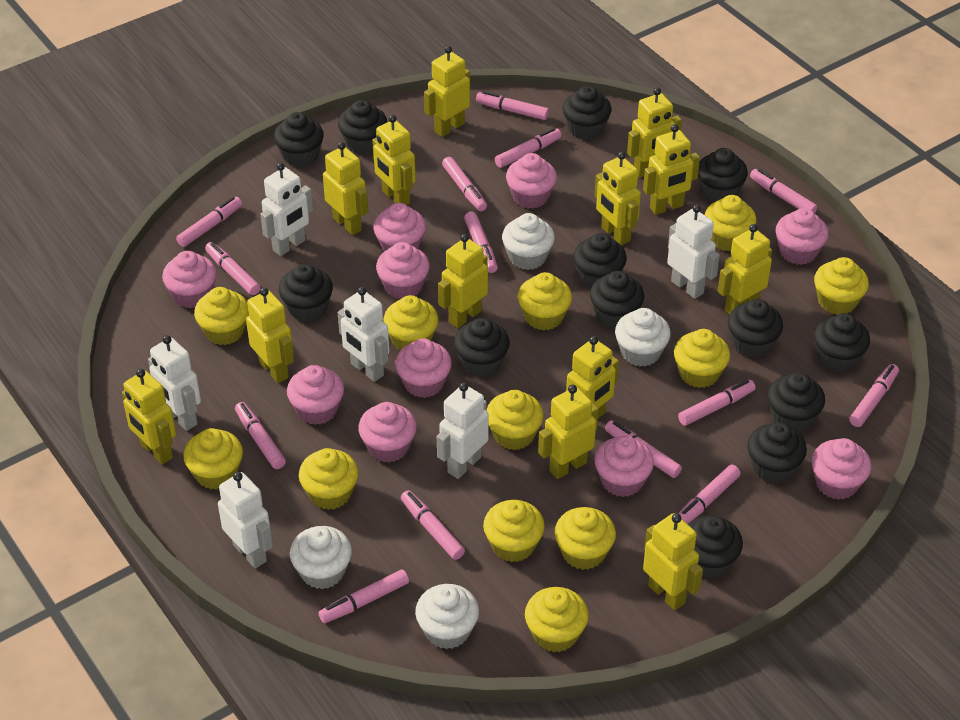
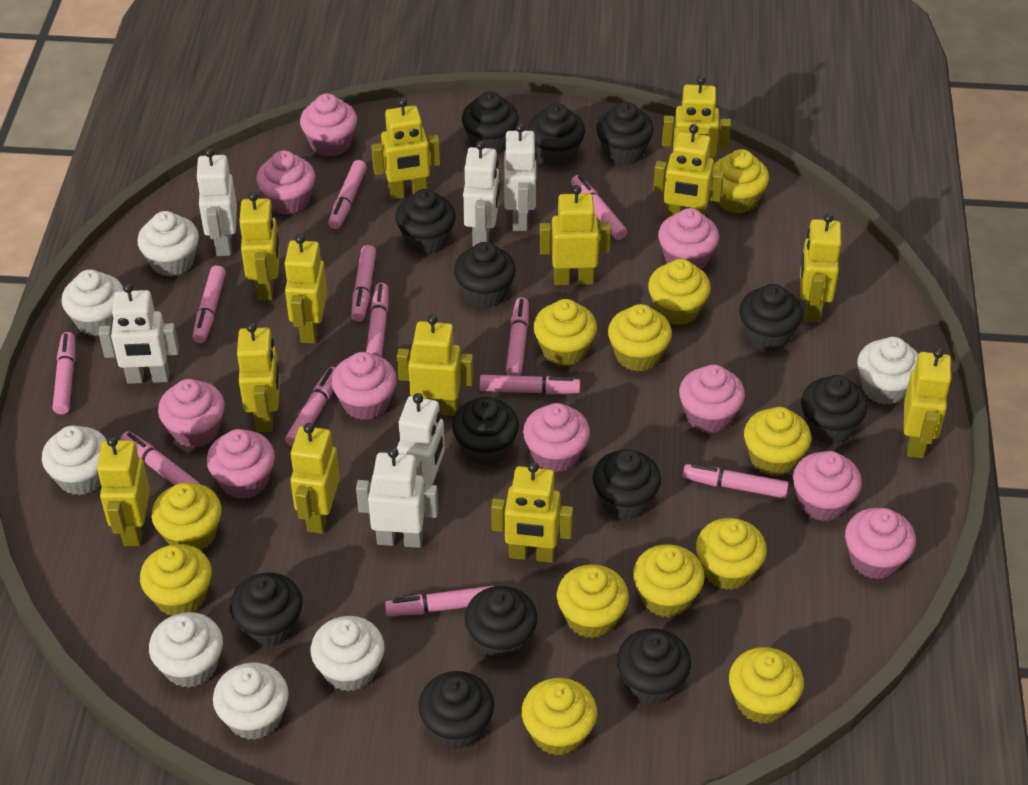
pink marker: 14 -> 12
white cupcake: 4 -> 7

